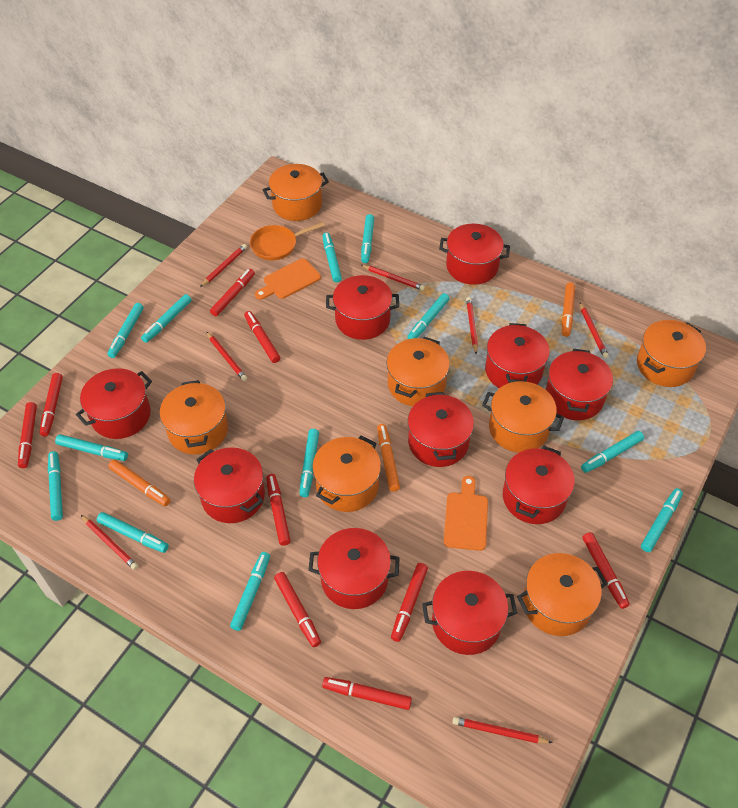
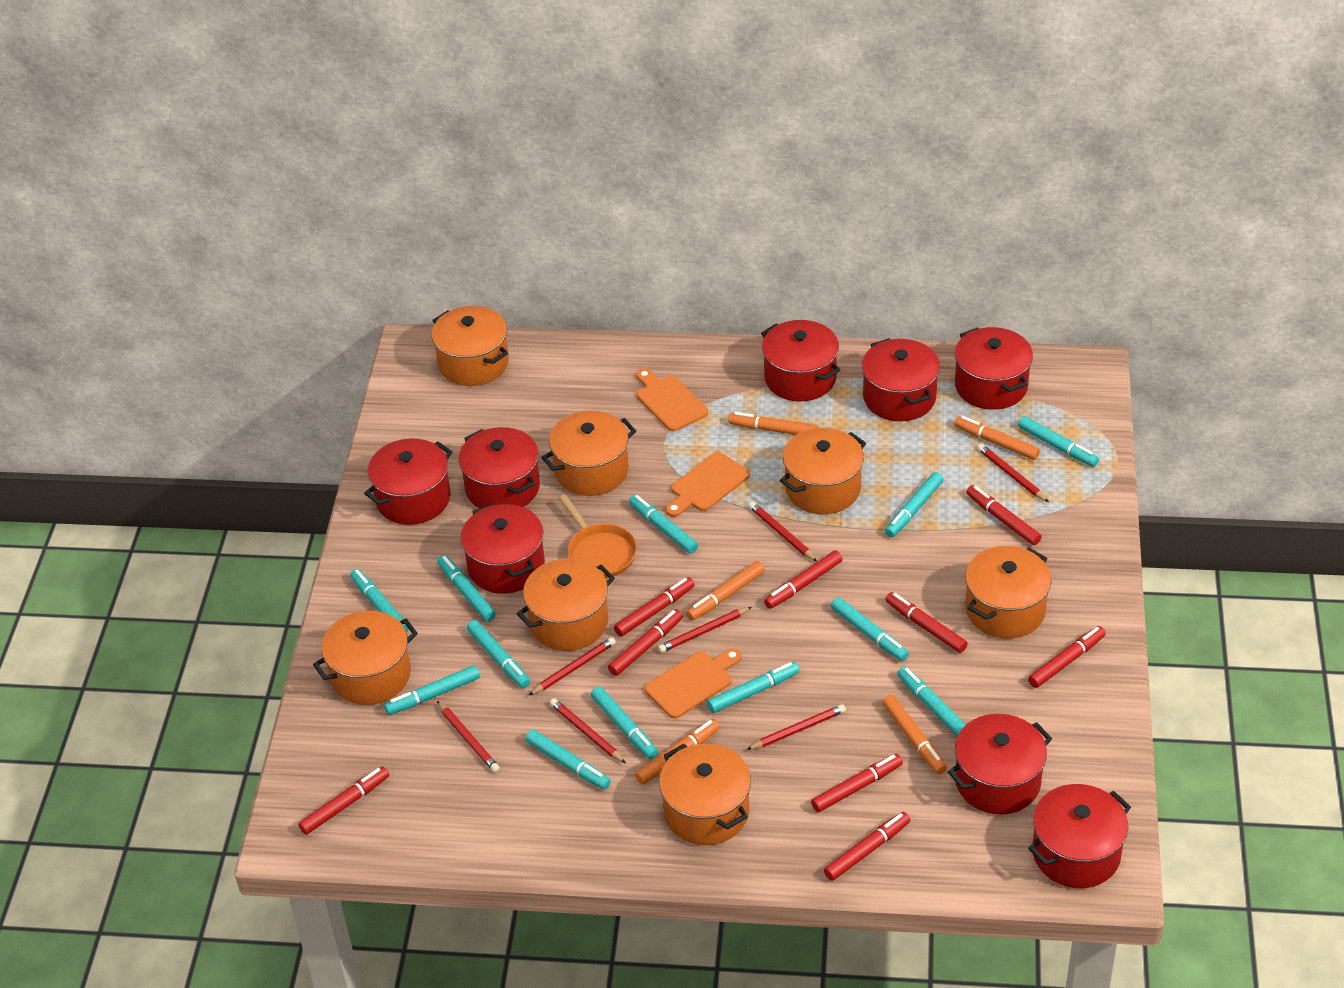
orange cutting board: 2 -> 3
orange marker: 3 -> 5
red pot: 10 -> 8

